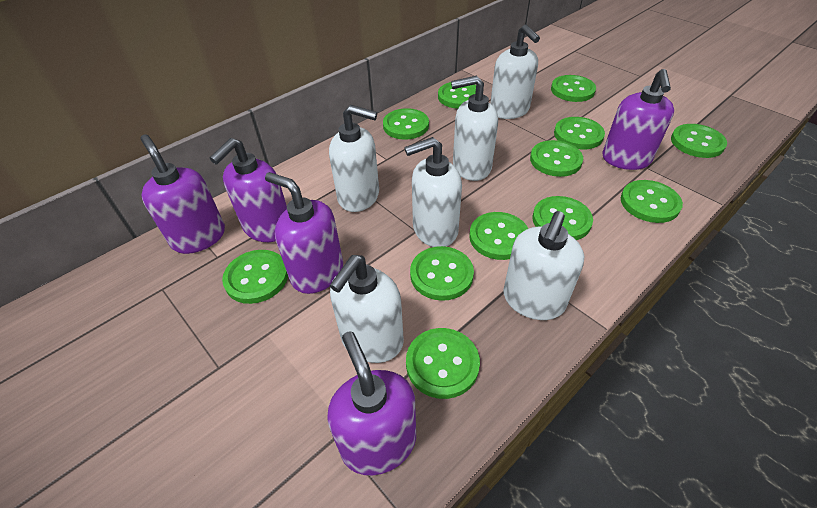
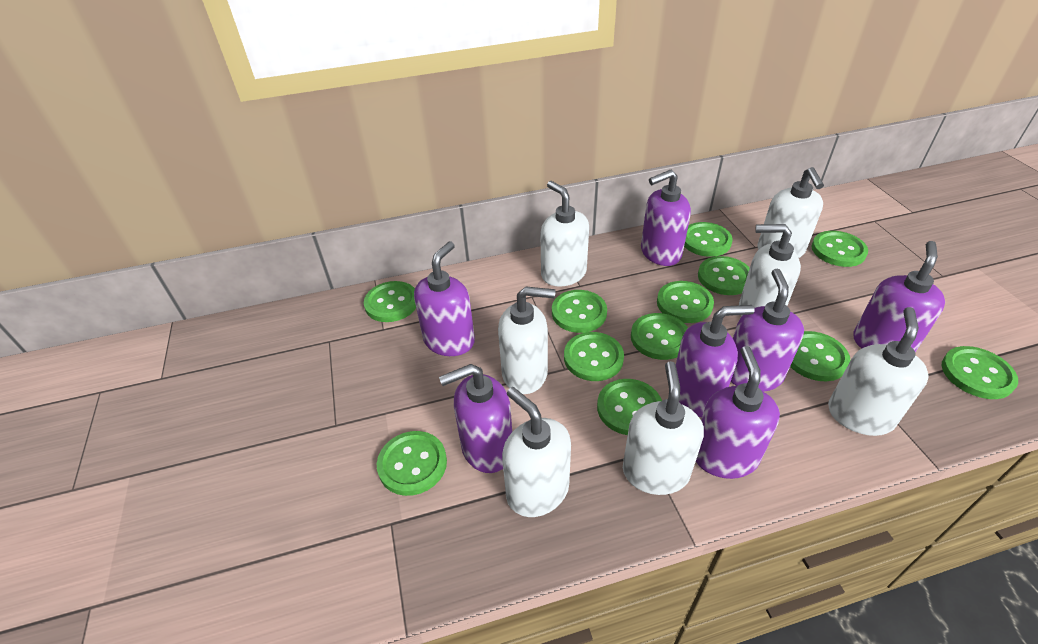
purple soap dispenser: 5 -> 7
white soap dispenser: 6 -> 7

